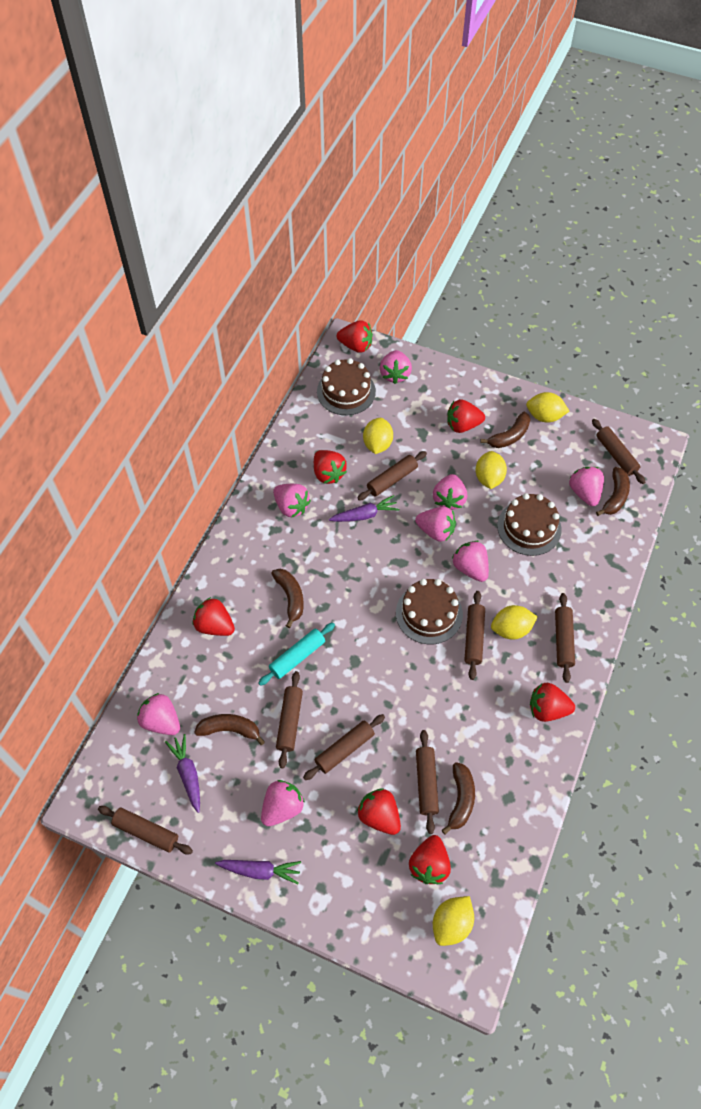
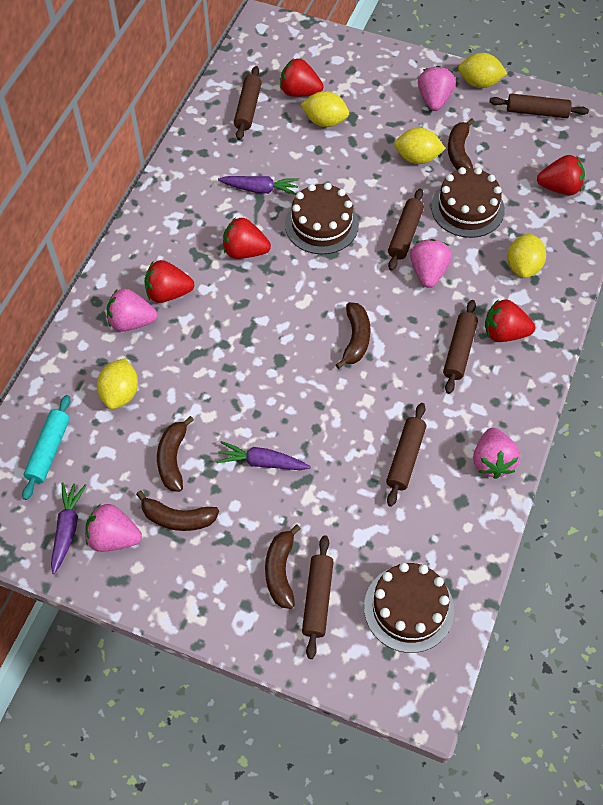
brown rolling pin: 8 -> 6
pink strawberry: 8 -> 5
red strawberry: 7 -> 5

